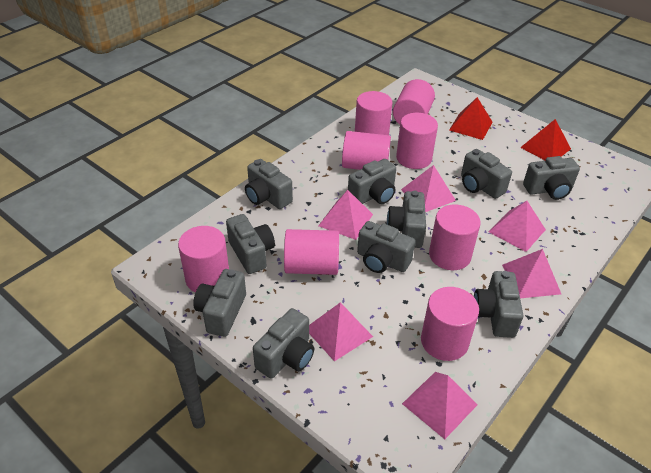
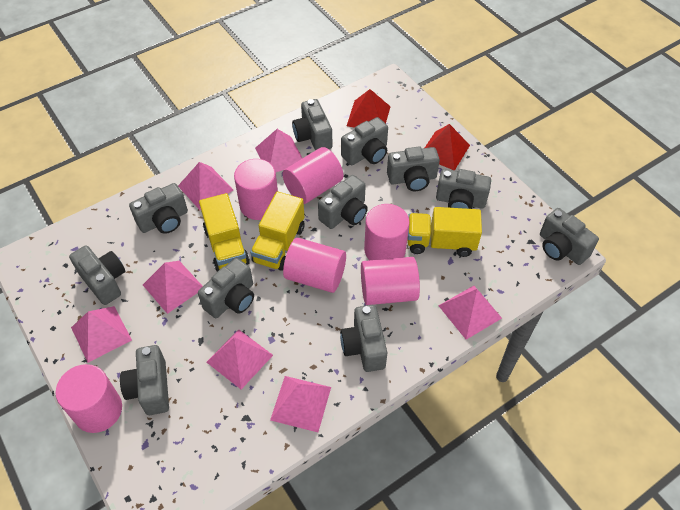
grey camera: 10 -> 11
pink cylinder: 8 -> 6
pink pyramid: 6 -> 7
yellow truck: 0 -> 3

